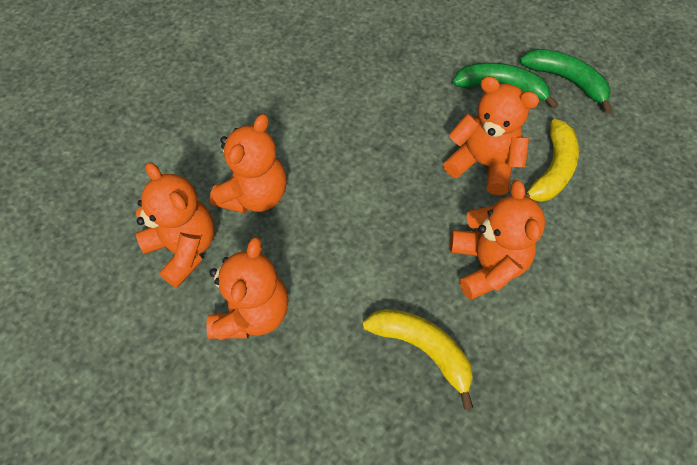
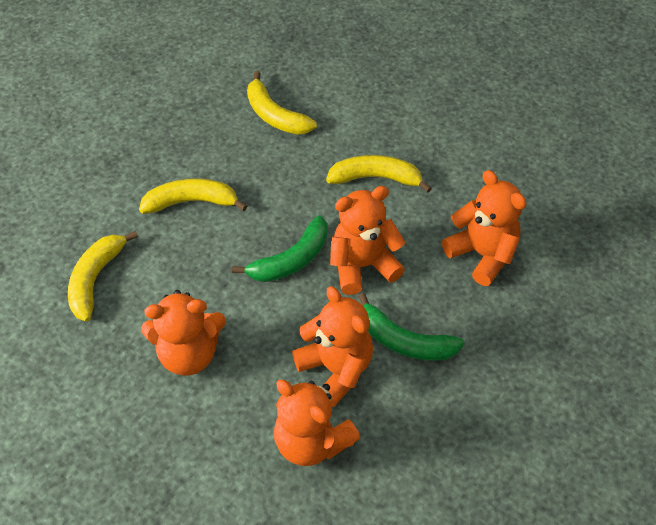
yellow banana: 2 -> 4

